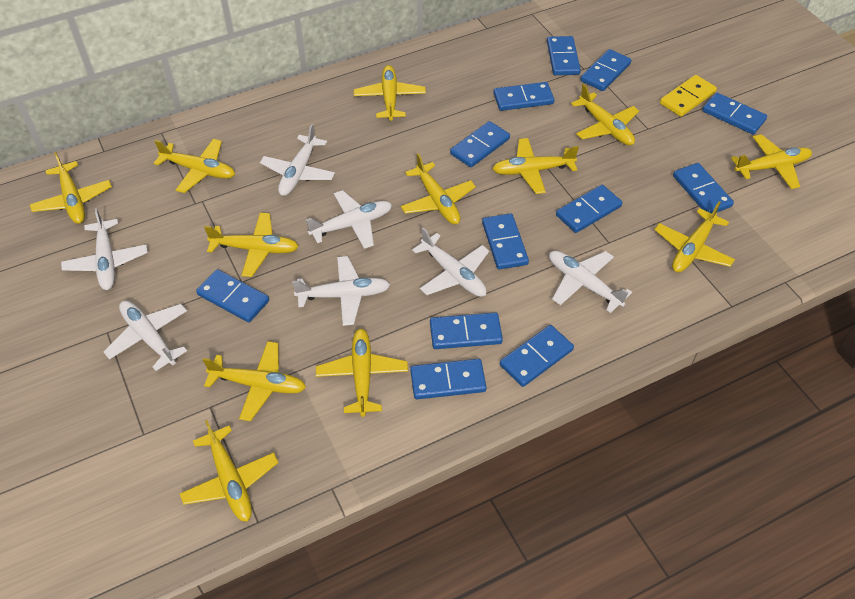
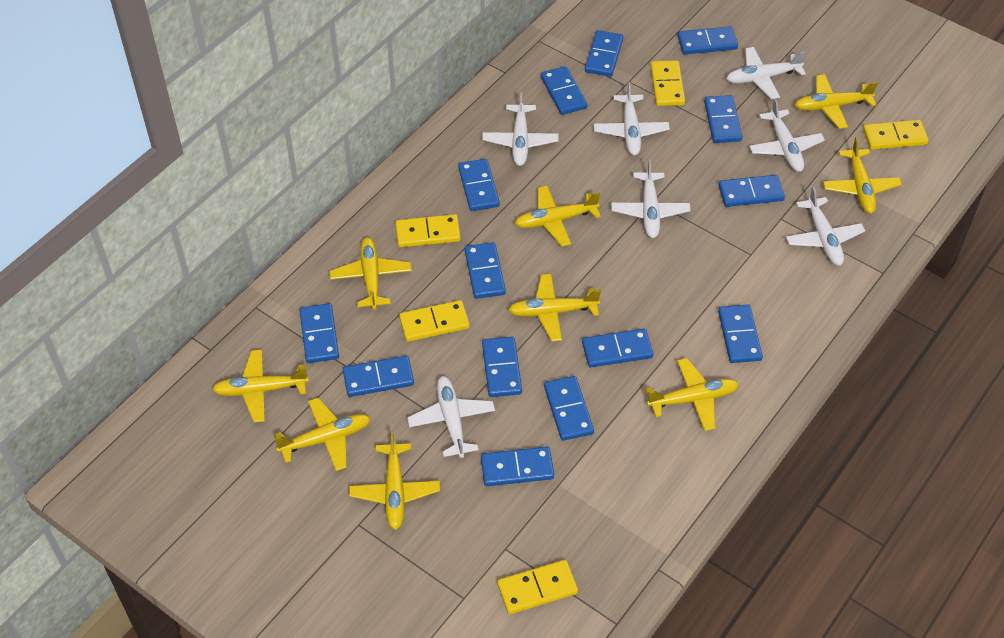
blue domino: 12 -> 14
yellow domino: 1 -> 5
yellow plane: 12 -> 9

